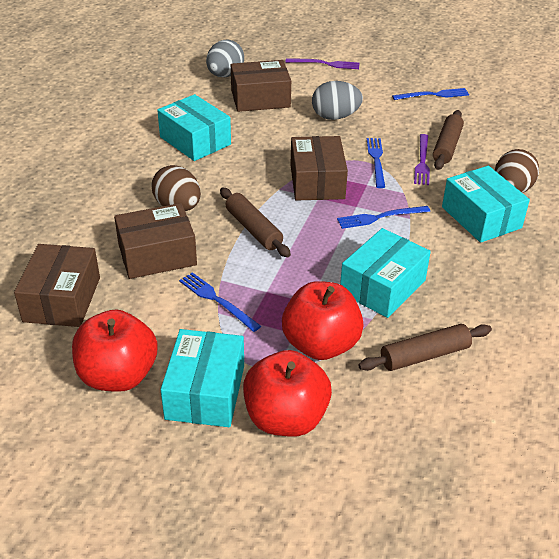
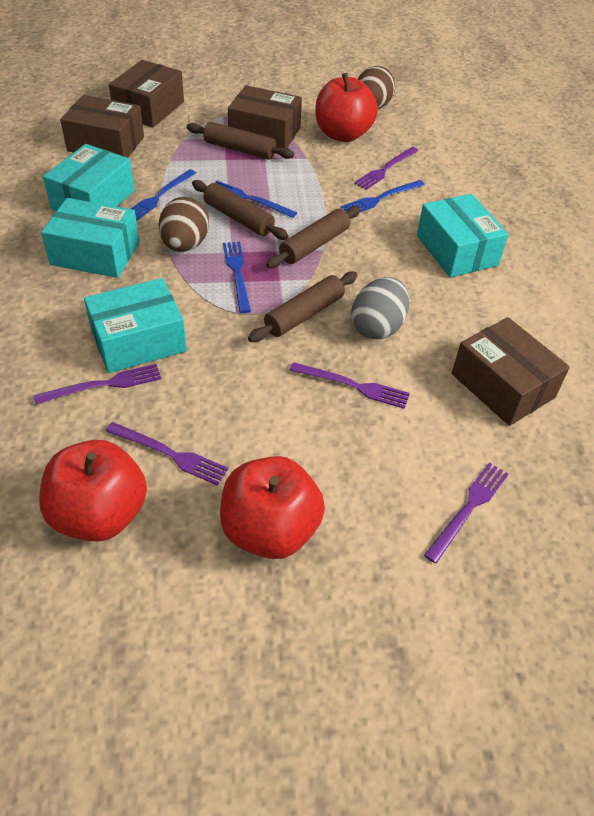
brown rolling pin: 3 -> 4
grey egg: 2 -> 1
purple fork: 2 -> 5

